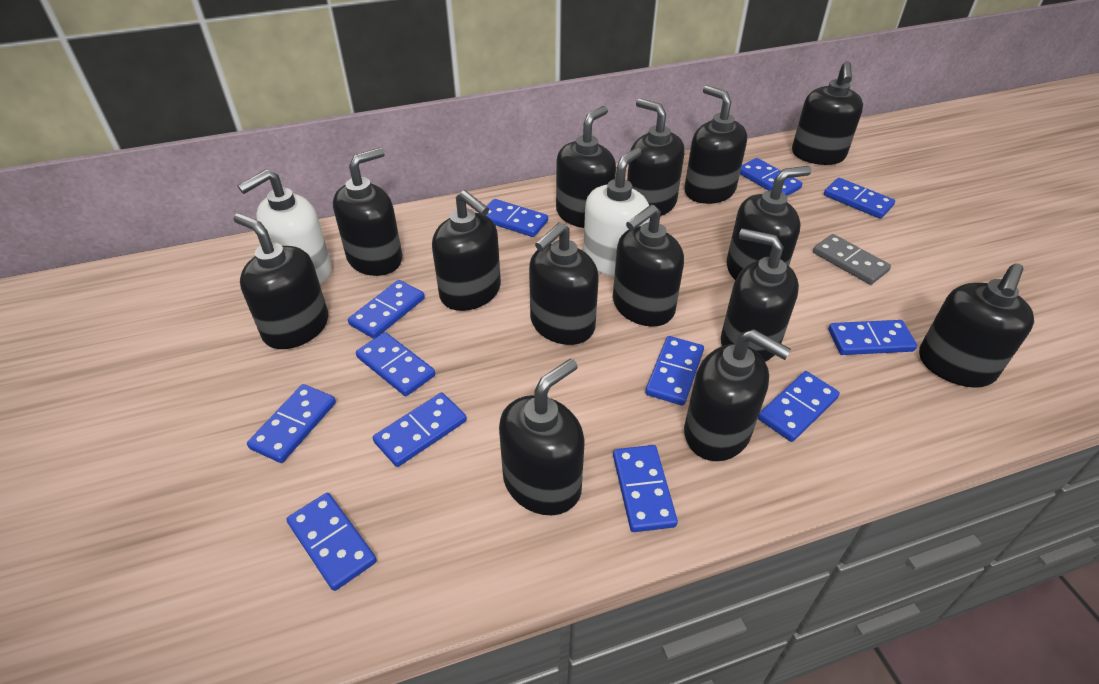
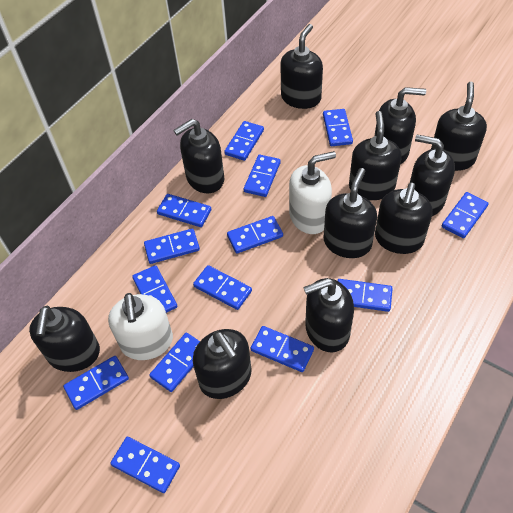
black soap dispenser: 14 -> 11
blue domino: 12 -> 14
grey domino: 1 -> 0

